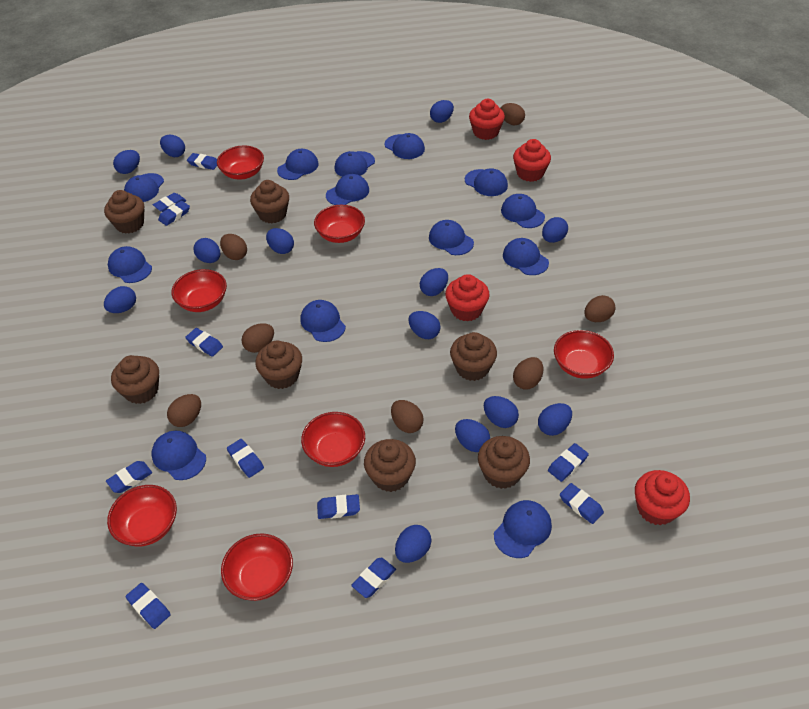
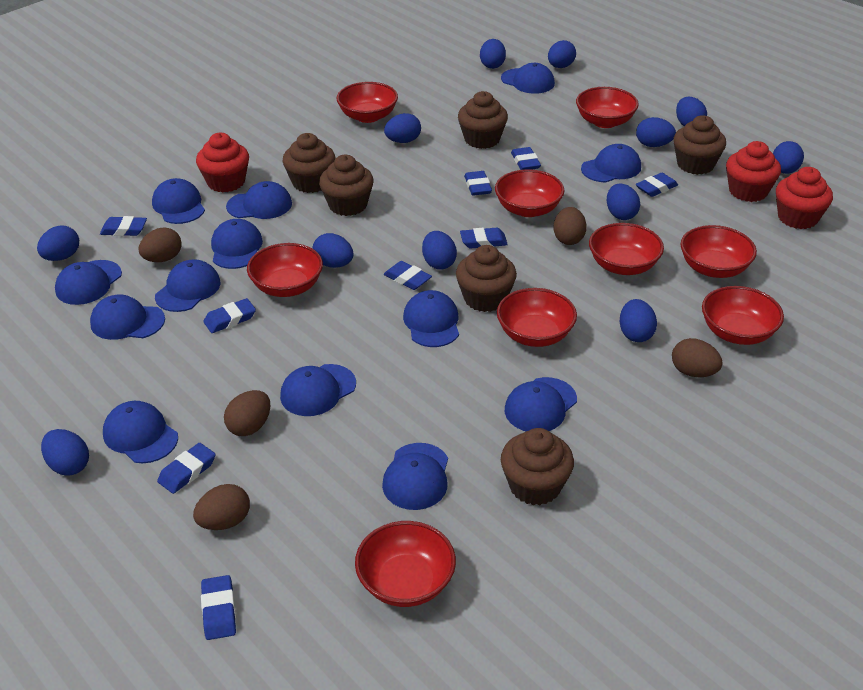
blue egg: 13 -> 12
blue eraser: 11 -> 9
brown cupcake: 7 -> 6
brown egg: 7 -> 5
red bowl: 7 -> 9
red cupcake: 4 -> 3

